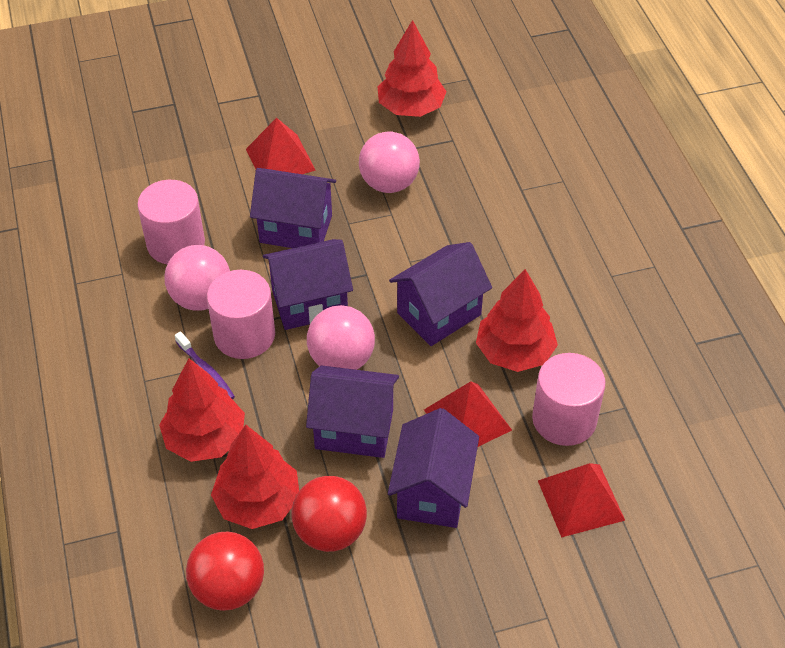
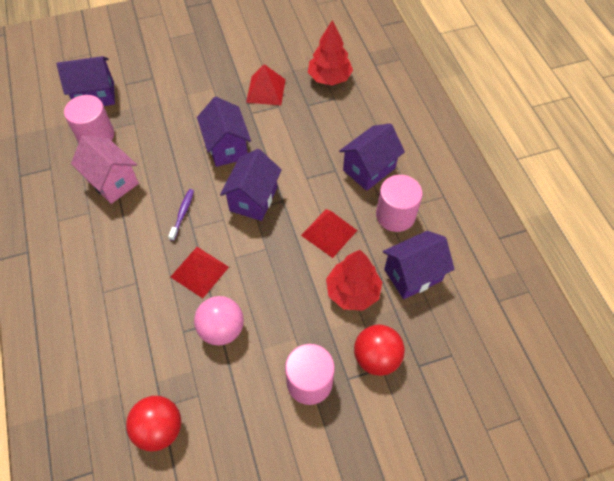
pink ball: 3 -> 1
pink house: 0 -> 1
red tree: 4 -> 2

